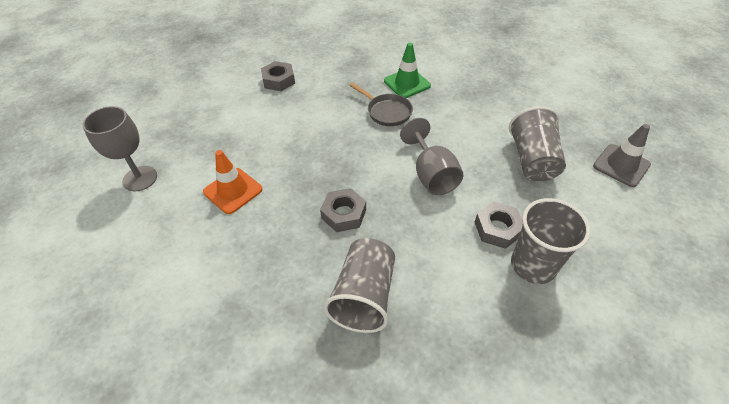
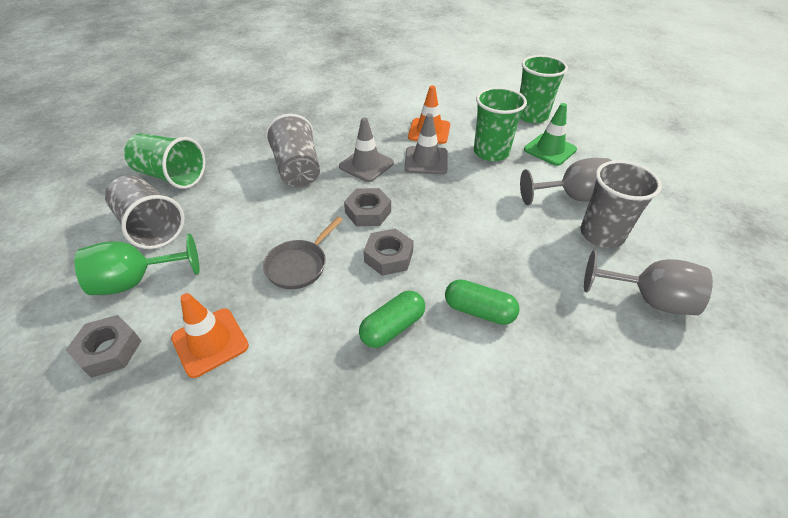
green capsule: 0 -> 2
green cup: 0 -> 3
green goblet: 0 -> 1
grey traffic cone: 1 -> 2
orange traffic cone: 1 -> 2

